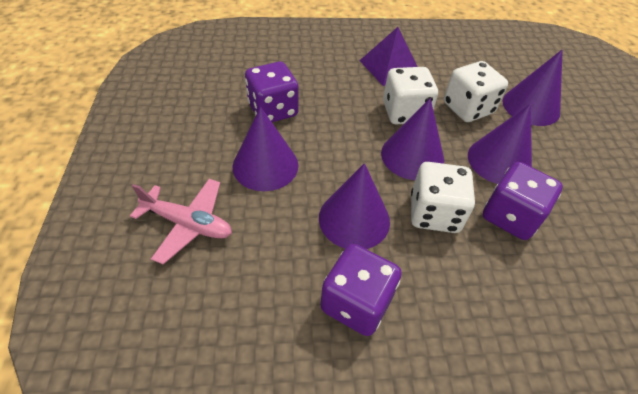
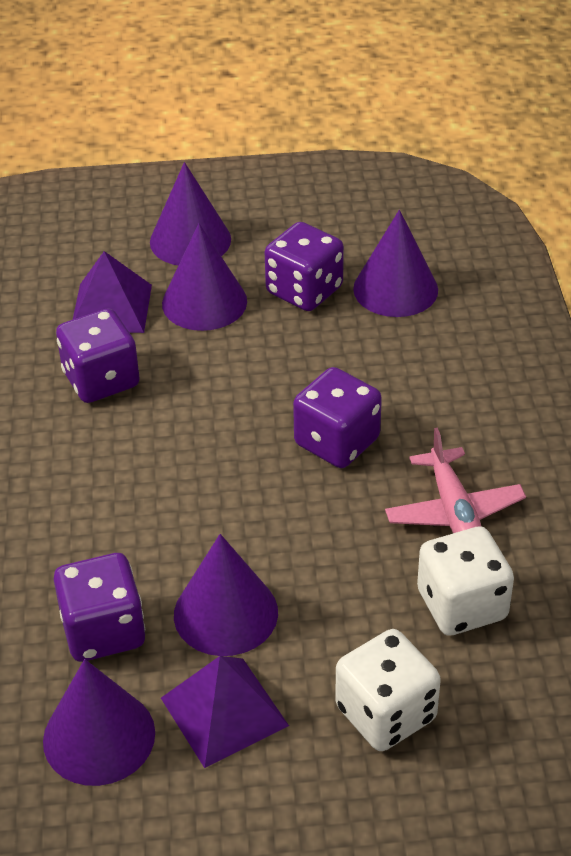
purple dice: 3 -> 4
purple pyramid: 1 -> 2
white dice: 3 -> 2

